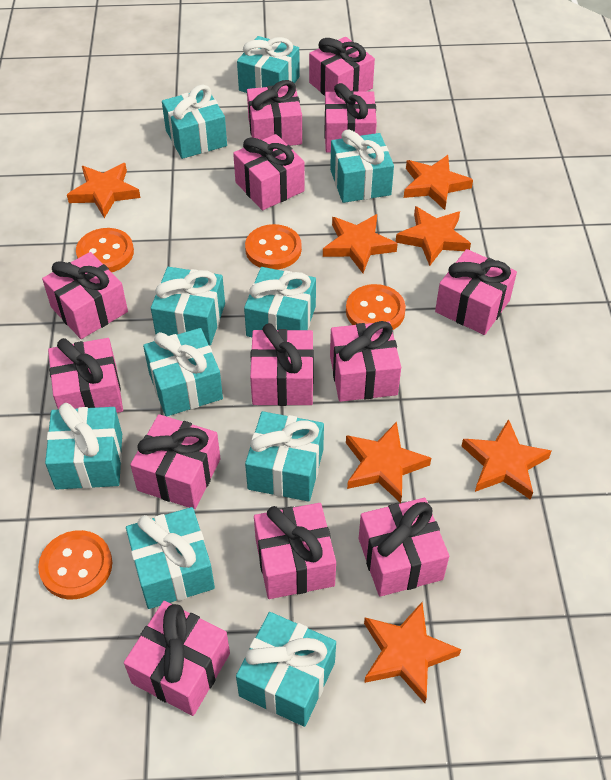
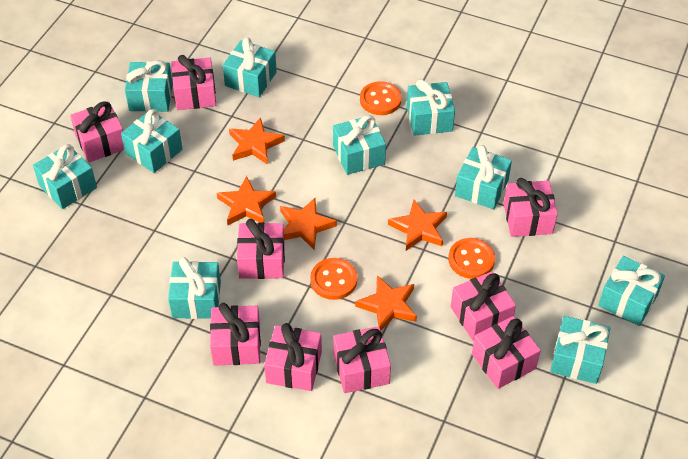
orange button: 4 -> 3
orange star: 7 -> 5
pink gift: 13 -> 9

